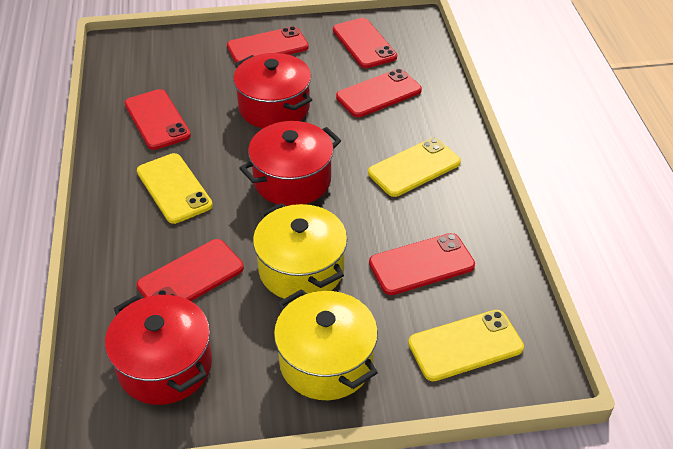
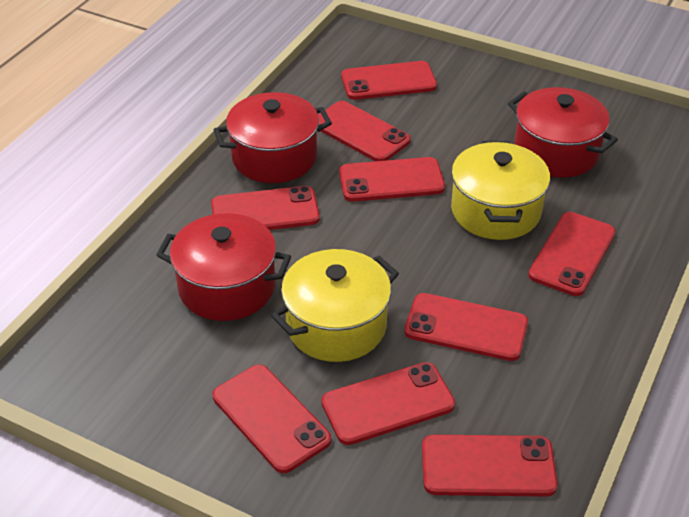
red phone: 6 -> 9
yellow phone: 3 -> 0

